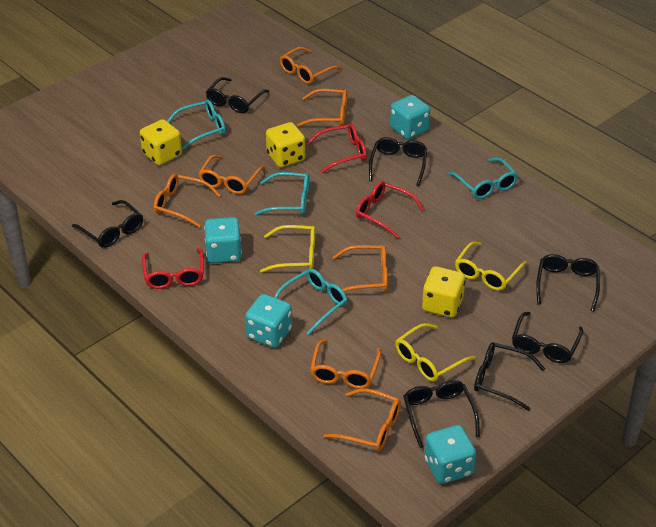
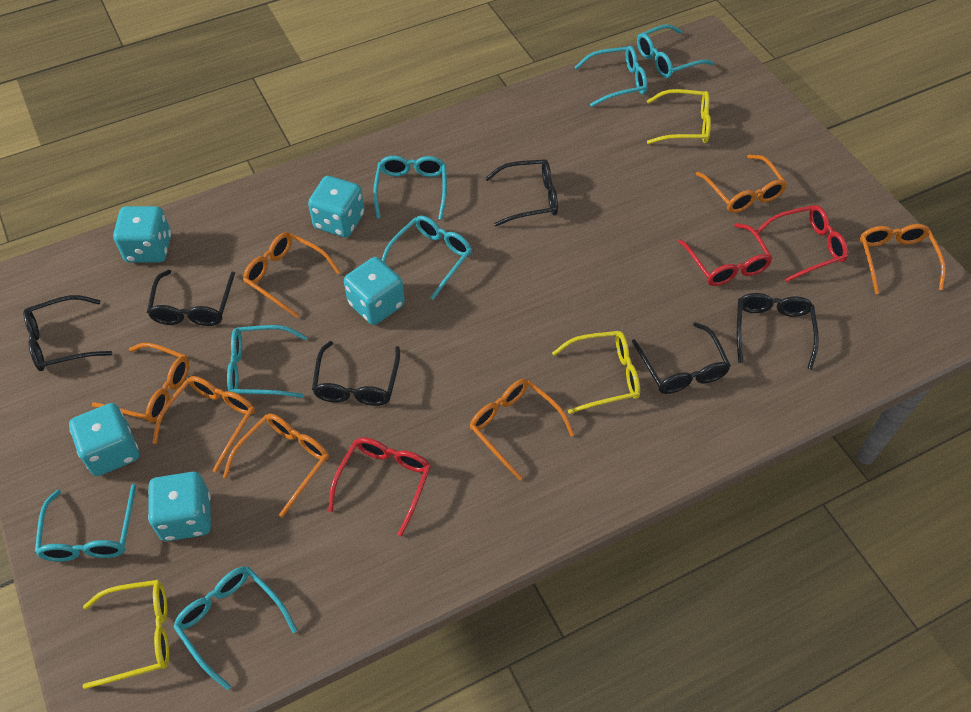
black glasses: 7 -> 6
turquoise dice: 4 -> 5
turquoise glasses: 4 -> 7
yellow dice: 3 -> 0

